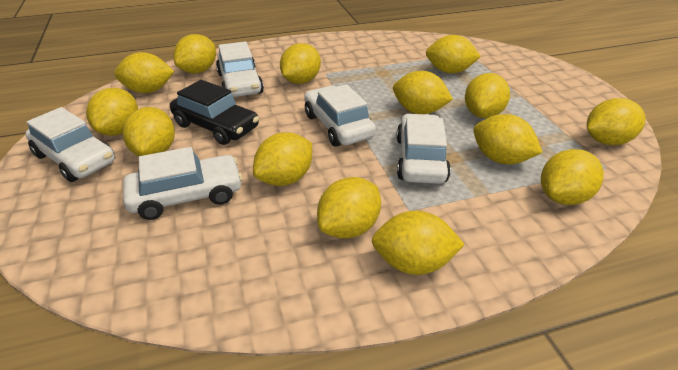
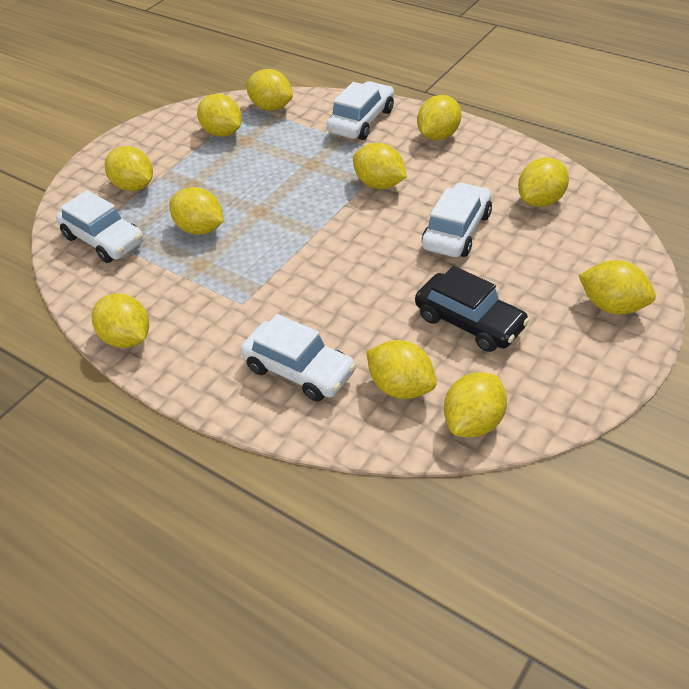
white car: 5 -> 4
yellow lemon: 14 -> 11

